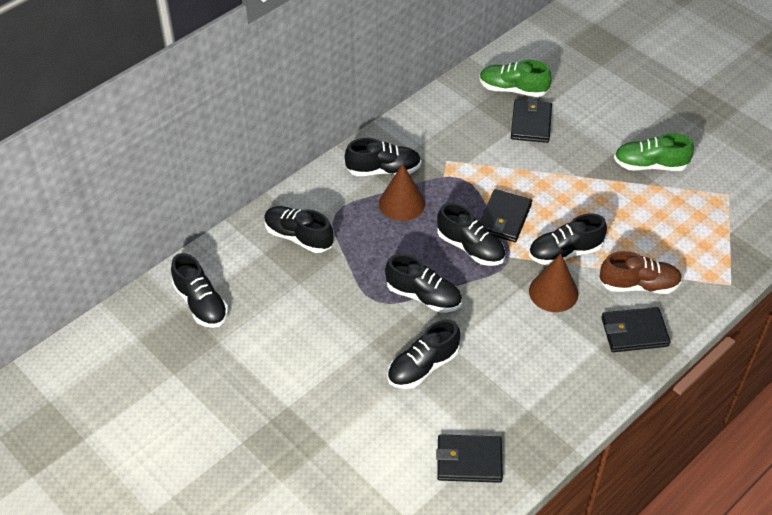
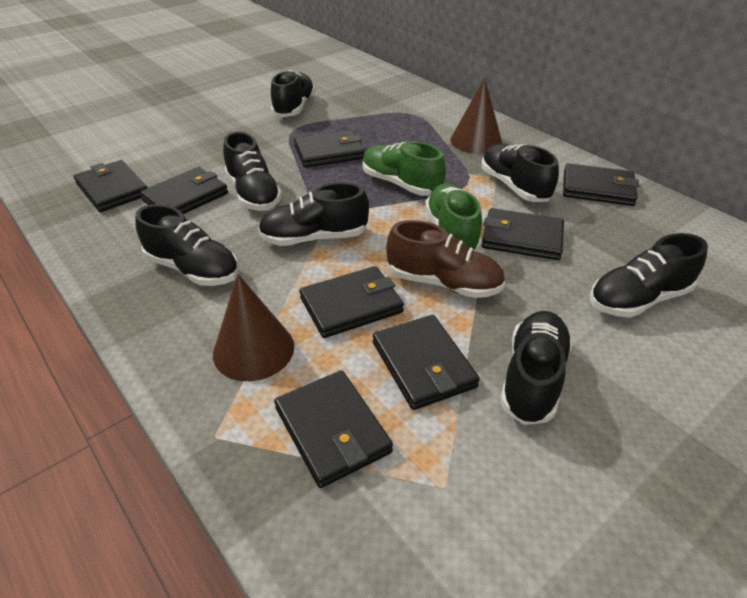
black wallet: 4 -> 8

